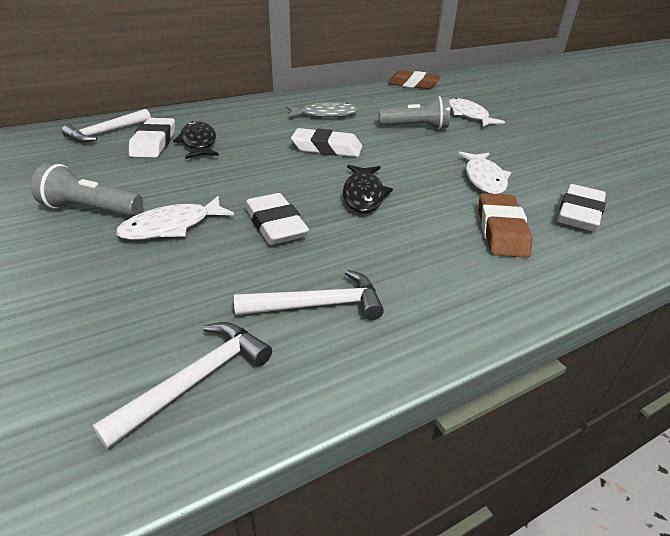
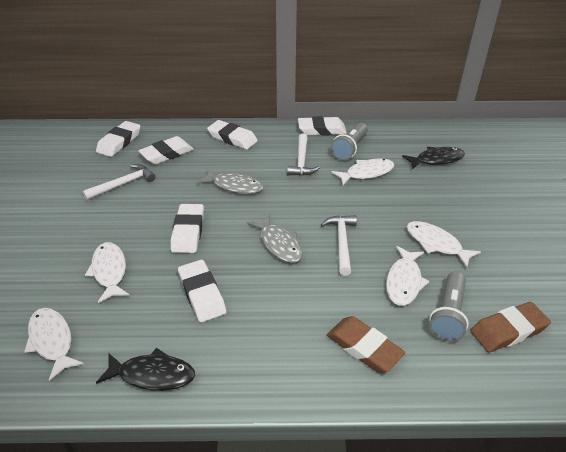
grey fish: 1 -> 2
white eraser: 4 -> 6
white fish: 3 -> 5

